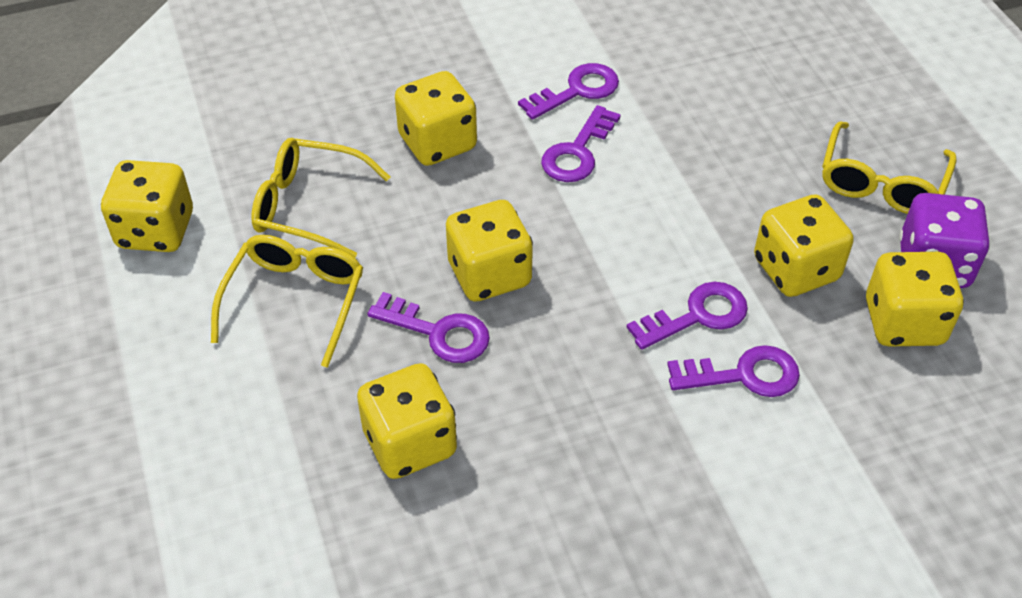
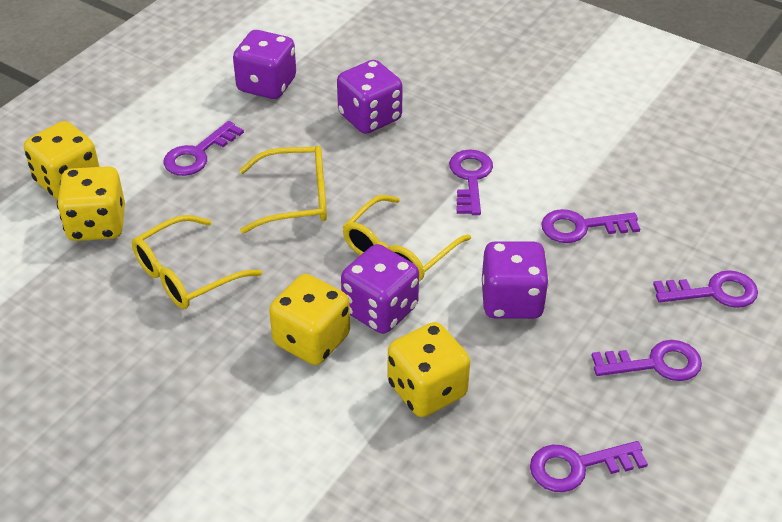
purple dice: 1 -> 4
purple key: 5 -> 6
yellow dice: 6 -> 4

